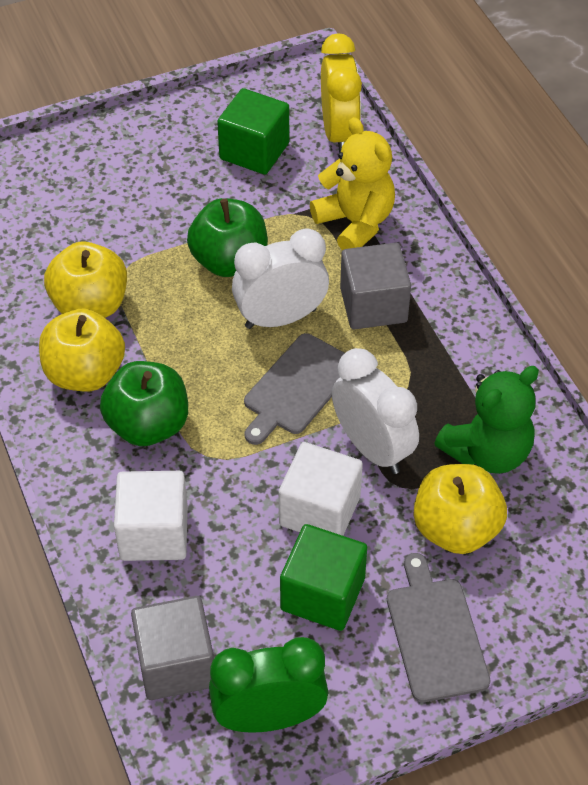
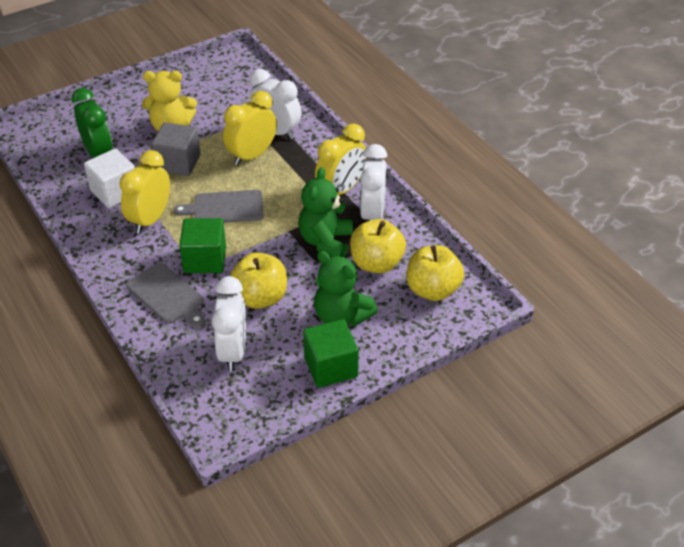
green apple: 2 -> 0
green teddy bear: 1 -> 2
grey cube: 2 -> 1
white clock: 2 -> 3
white cube: 2 -> 1
yellow clock: 1 -> 3

